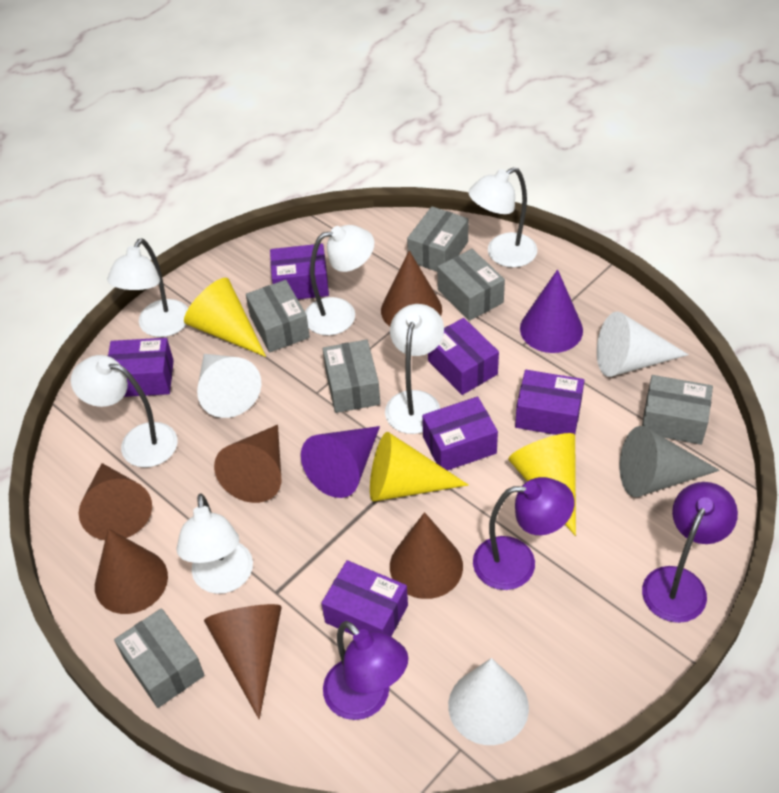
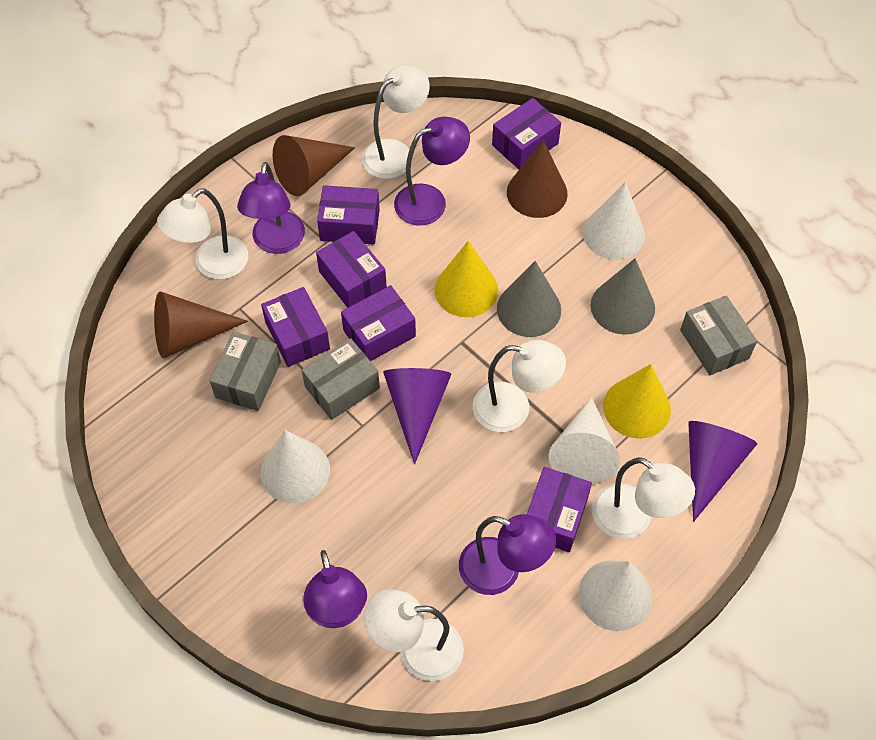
brown cone: 6 -> 3
grey box: 6 -> 3
grey cone: 1 -> 2
purple lamp: 3 -> 4
white cone: 3 -> 4
white lamp: 6 -> 5
yellow cone: 3 -> 2

